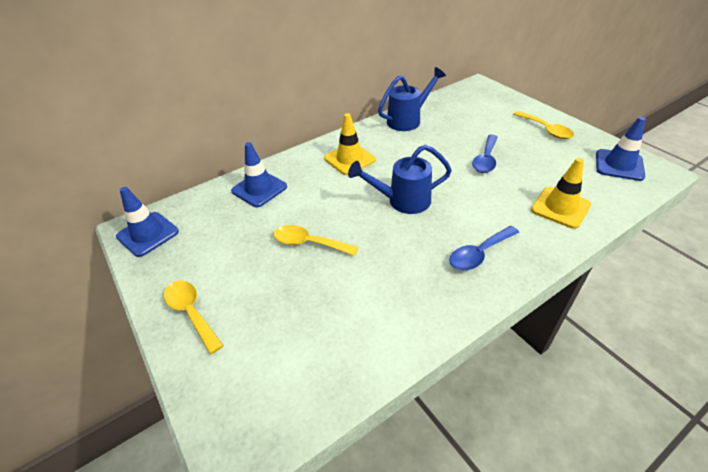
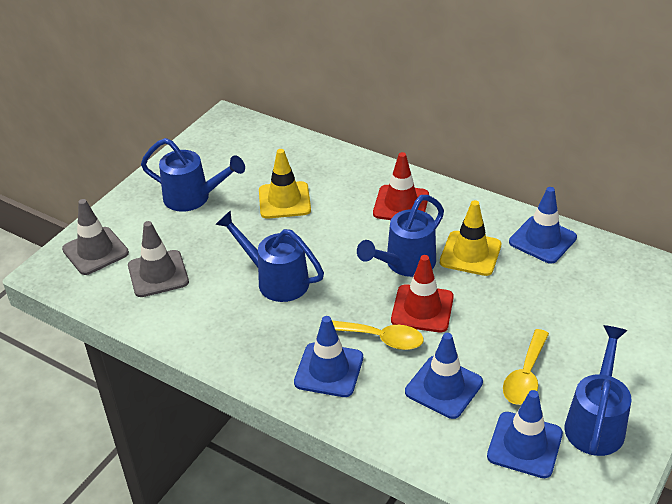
blue spoon: 2 -> 0
blue traffic cone: 3 -> 4
blue watering can: 2 -> 4
grey traffic cone: 0 -> 2
red traffic cone: 0 -> 2
yellow spoon: 3 -> 2

